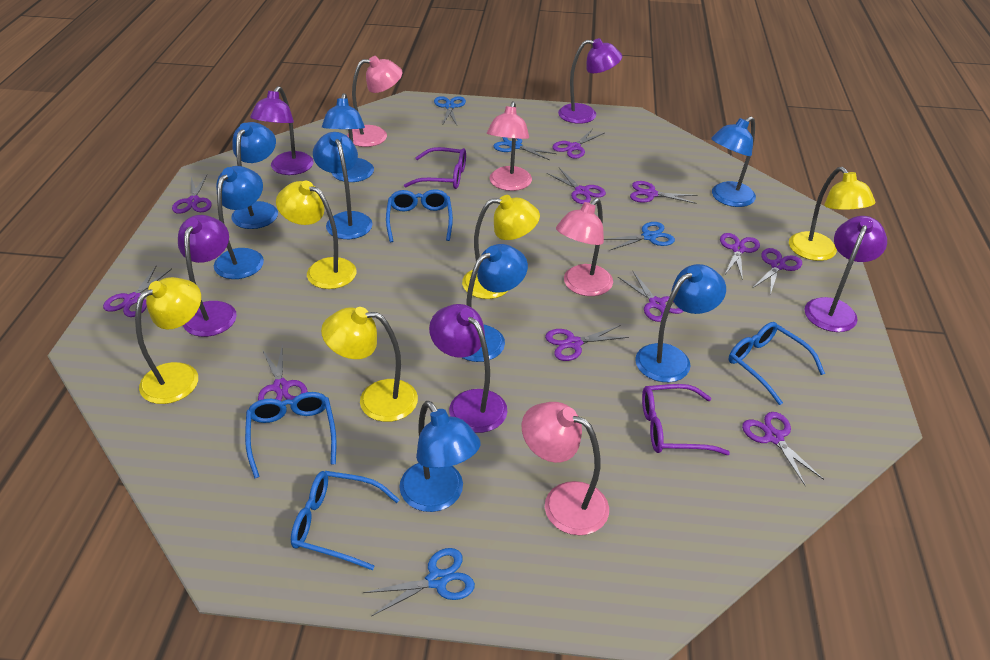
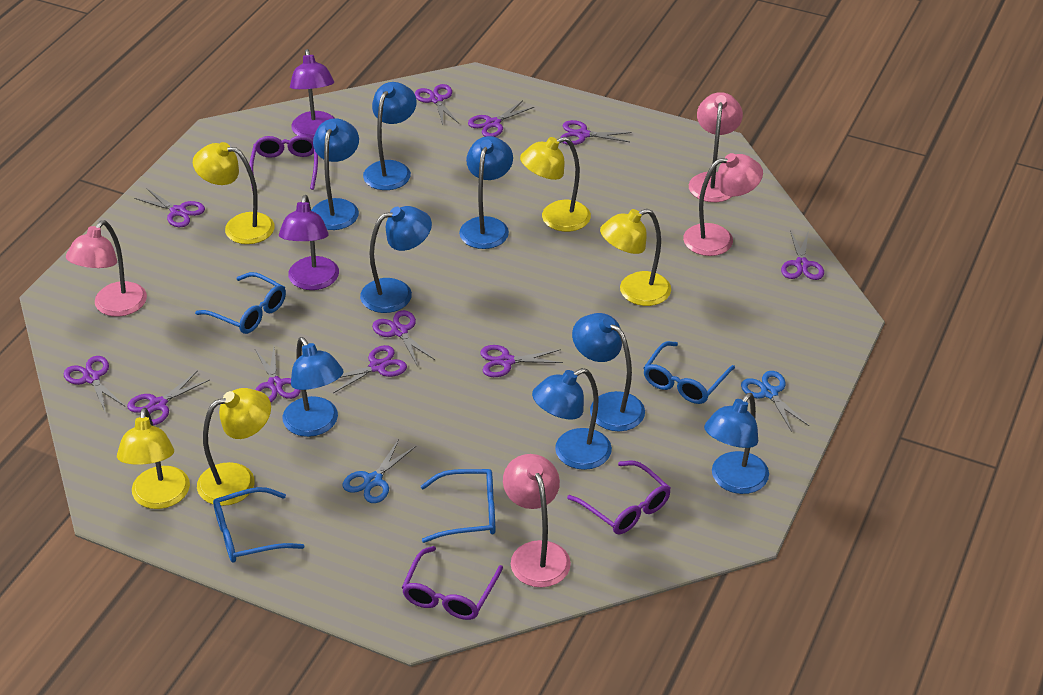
blue scissors: 4 -> 2
purple glasses: 2 -> 3
purple lamp: 5 -> 2

